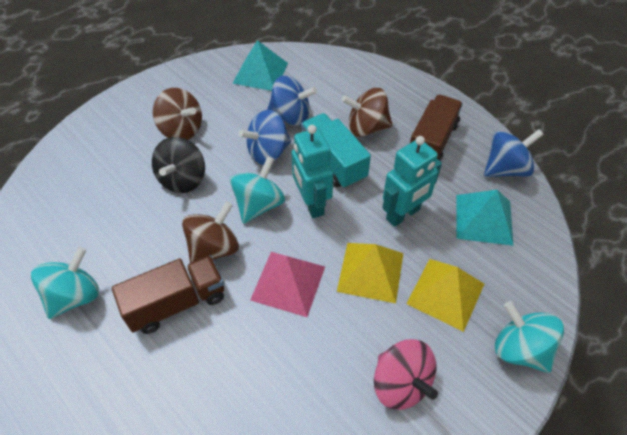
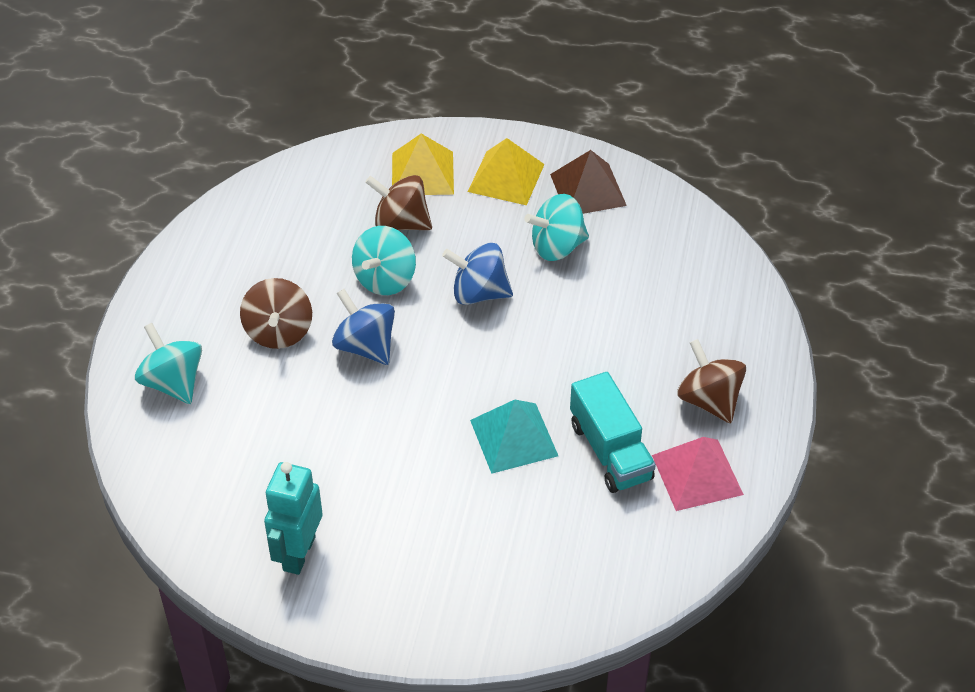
black spinning top: 1 -> 0
blue spinning top: 3 -> 2
brown pyramid: 0 -> 1
brown truck: 2 -> 0
pink spinning top: 1 -> 0
turquoise pyramid: 2 -> 1
turquoise robot: 2 -> 1

